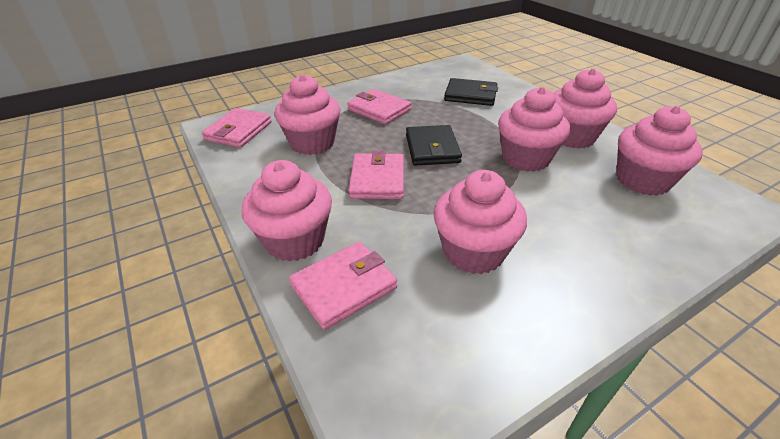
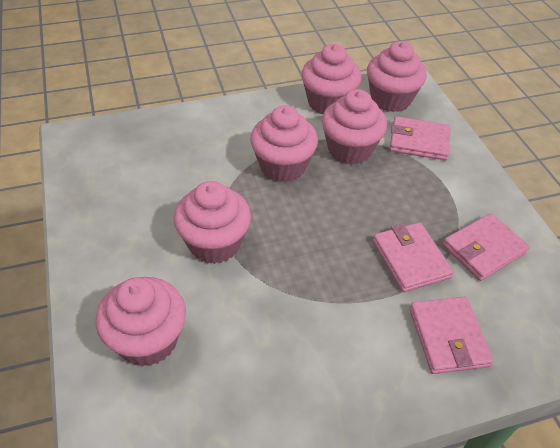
black wallet: 2 -> 0

